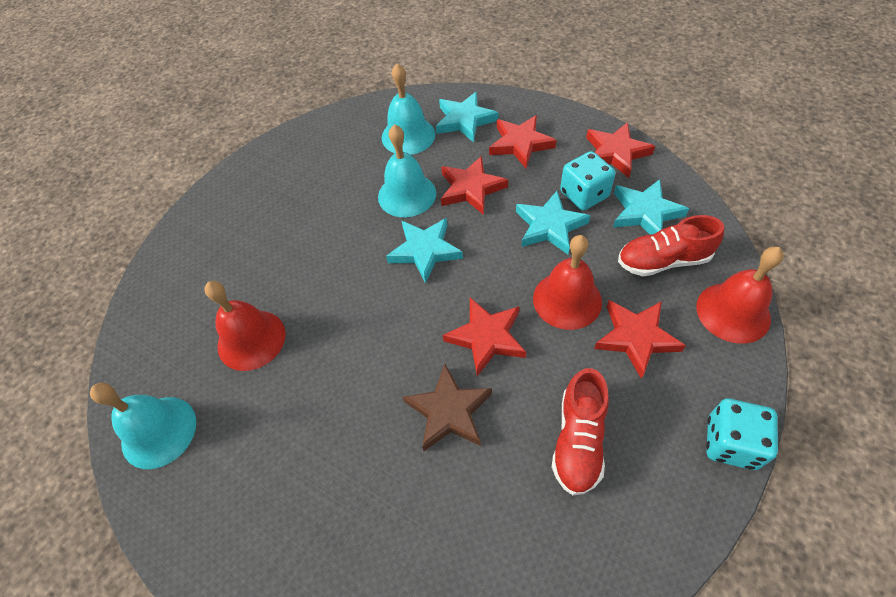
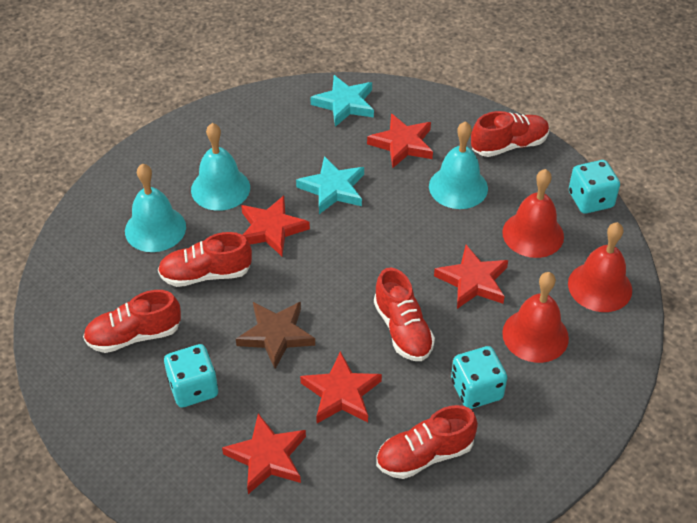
red shoe: 2 -> 5
turquoise dice: 2 -> 3
turquoise star: 4 -> 2

